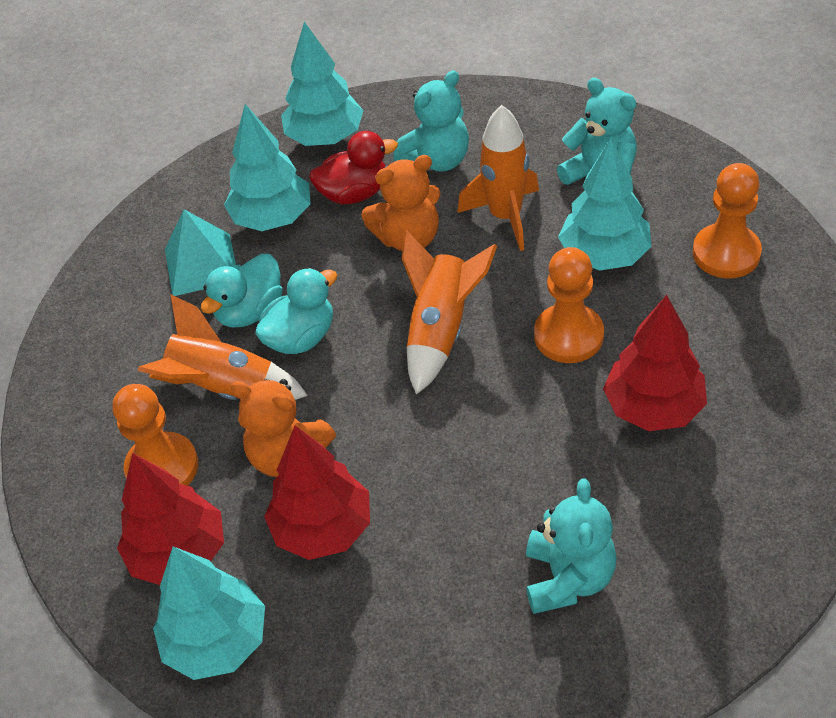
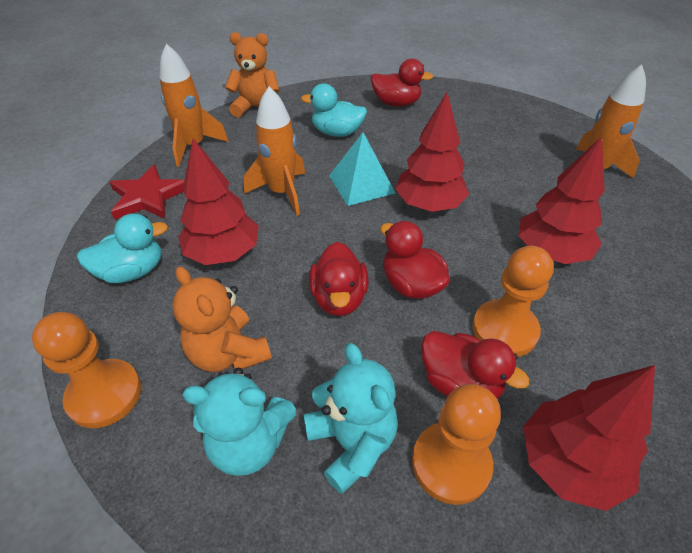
red duck: 1 -> 4
red star: 0 -> 1
red tree: 3 -> 4
turquoise teddy bear: 3 -> 2
turquoise tree: 4 -> 0

